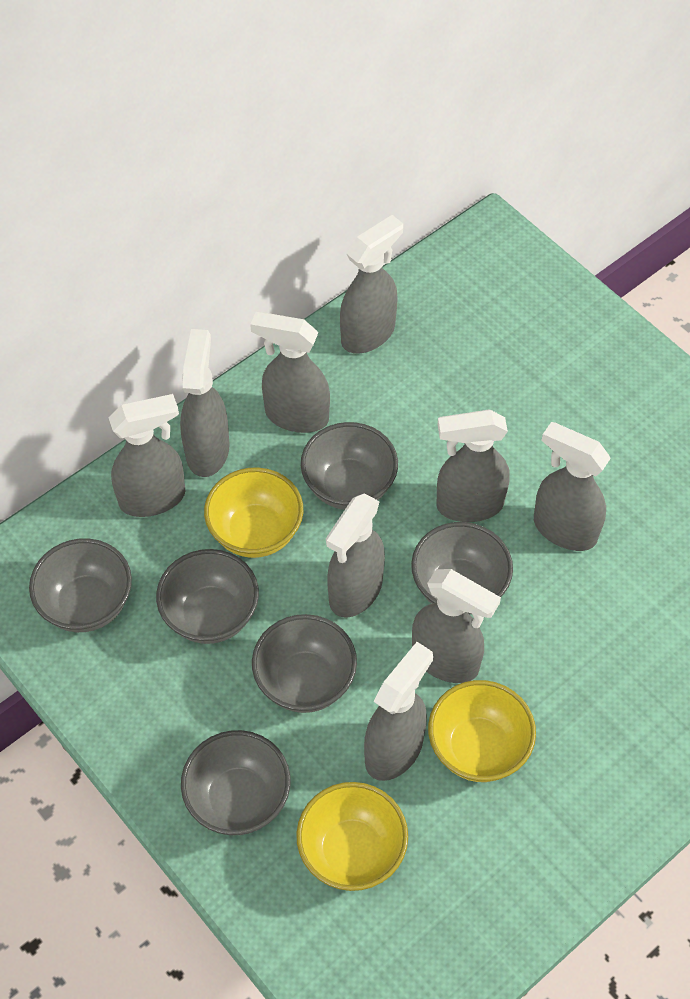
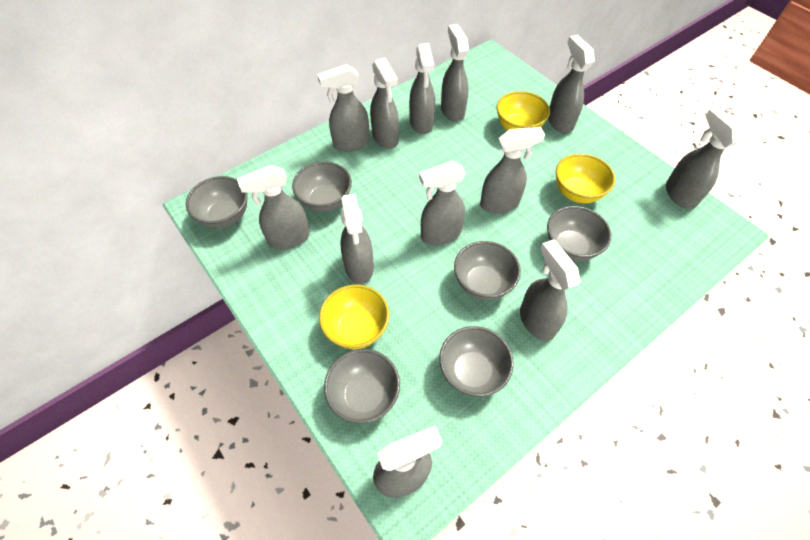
grey spray bottle: 9 -> 12

